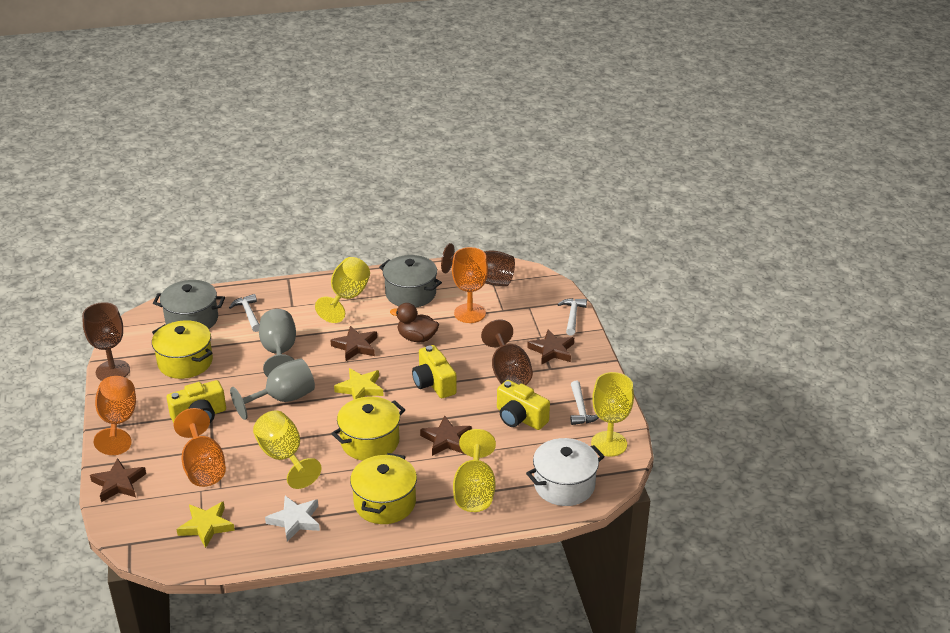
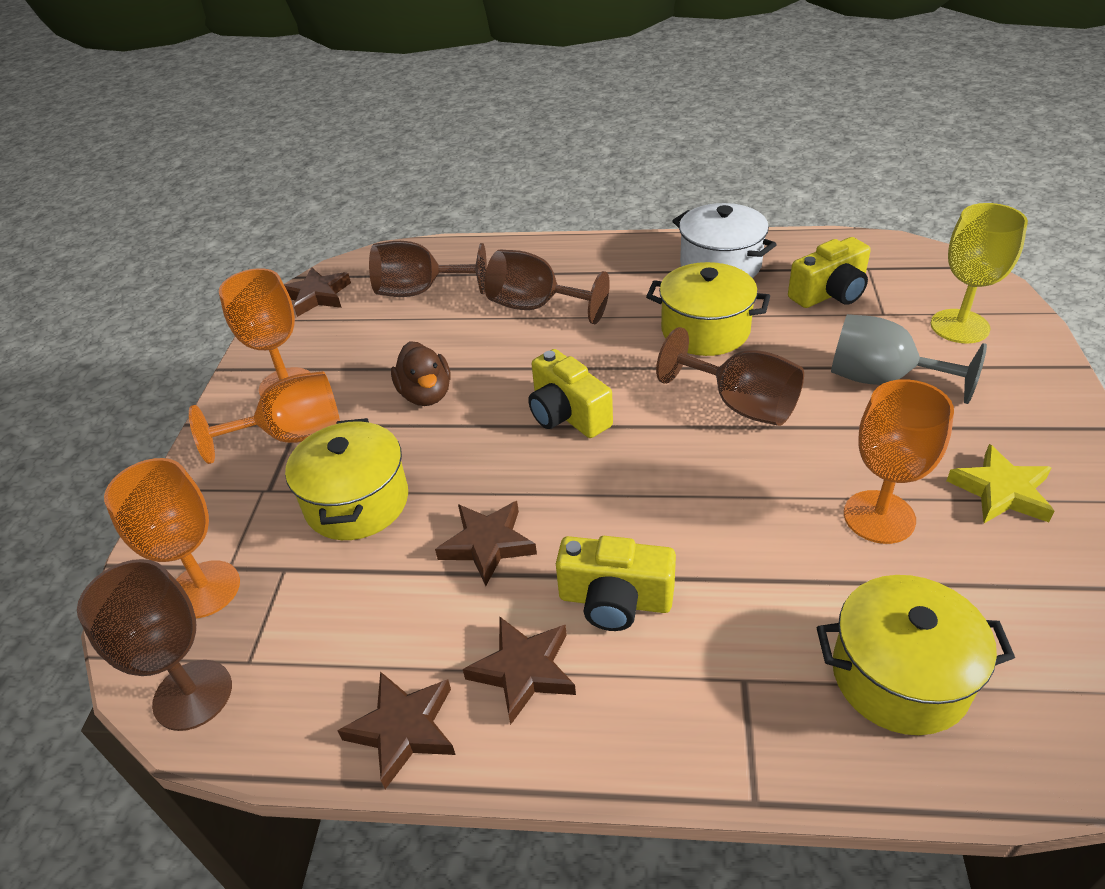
brown goblet: 3 -> 4
grey goblet: 2 -> 1
grey pot: 2 -> 0
orange goblet: 3 -> 4
white hammer: 3 -> 0
white star: 1 -> 0
yellow goblet: 4 -> 1
yellow star: 2 -> 1

